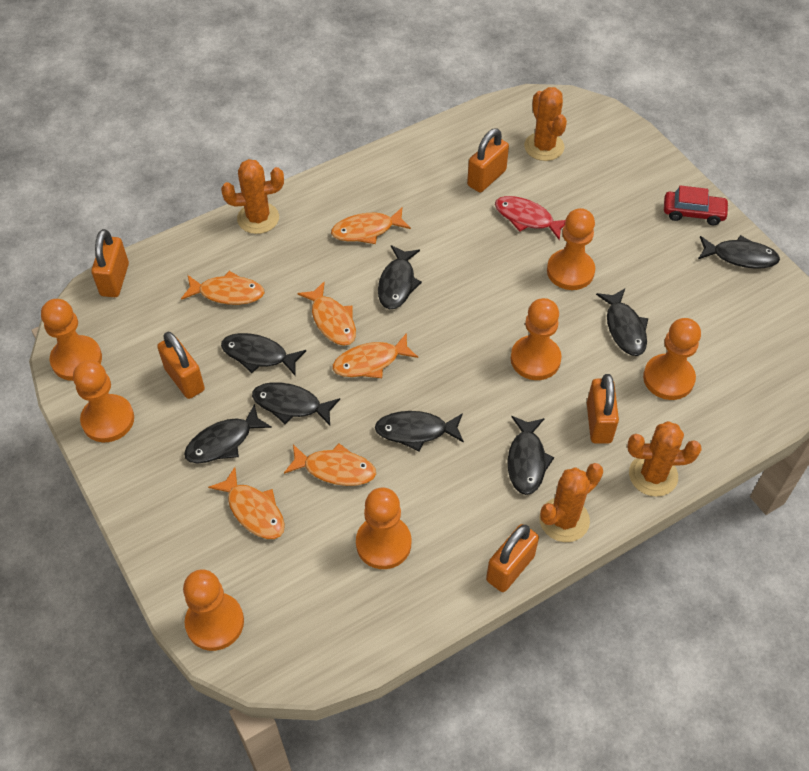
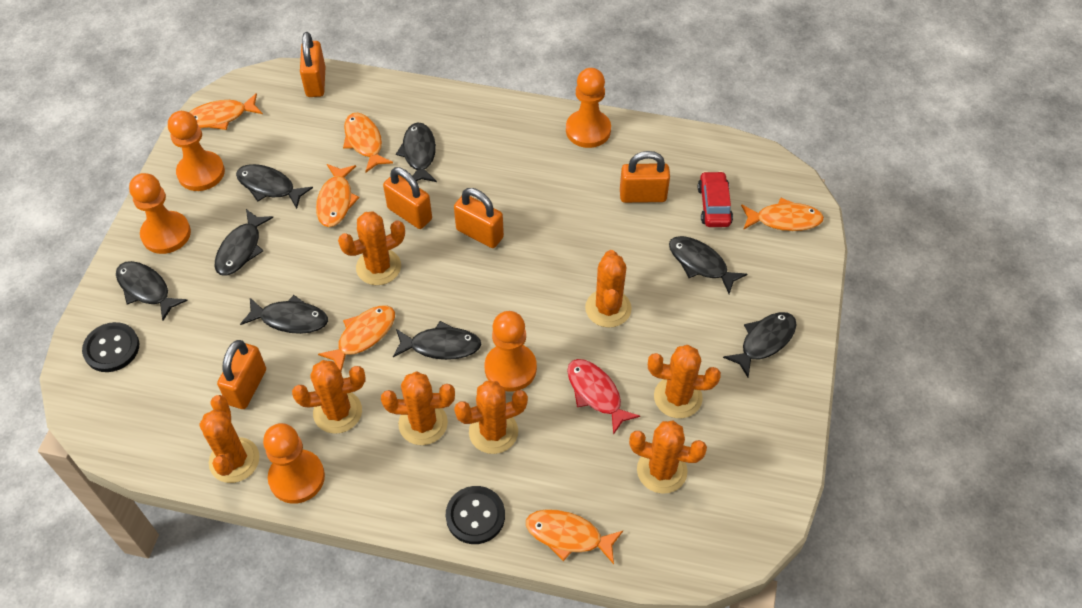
black button: 0 -> 2
orange cactus: 4 -> 8
orange pawn: 7 -> 5

